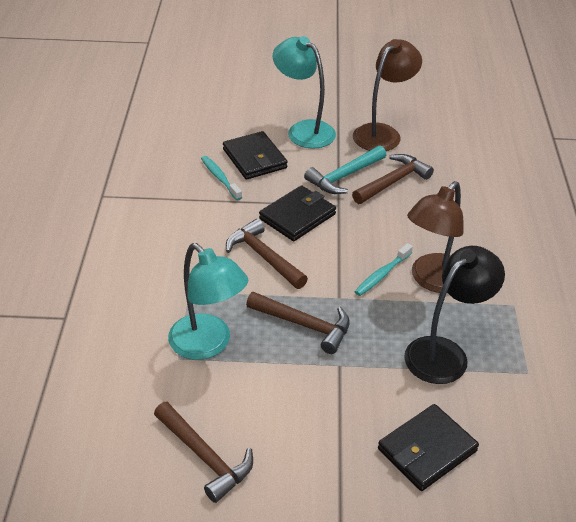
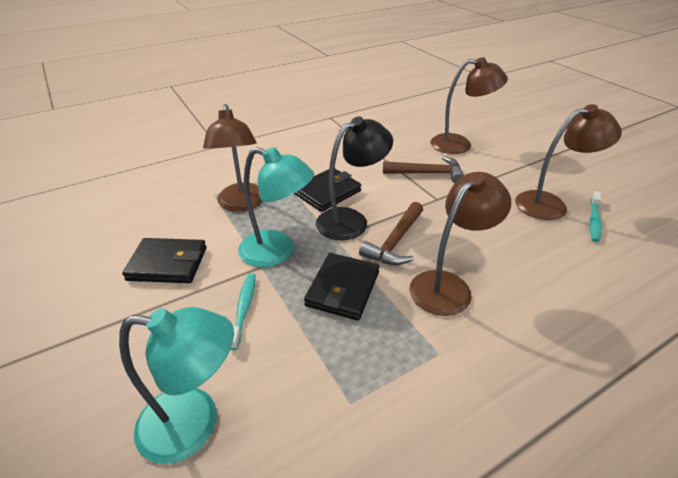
brown hammer: 4 -> 2
brown lamp: 2 -> 4
turquoise hammer: 1 -> 0

